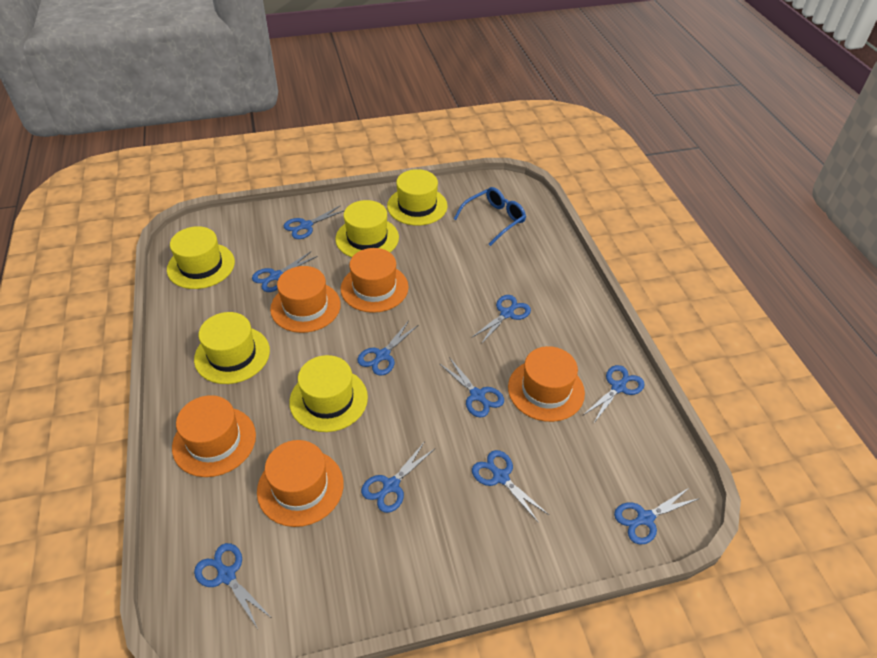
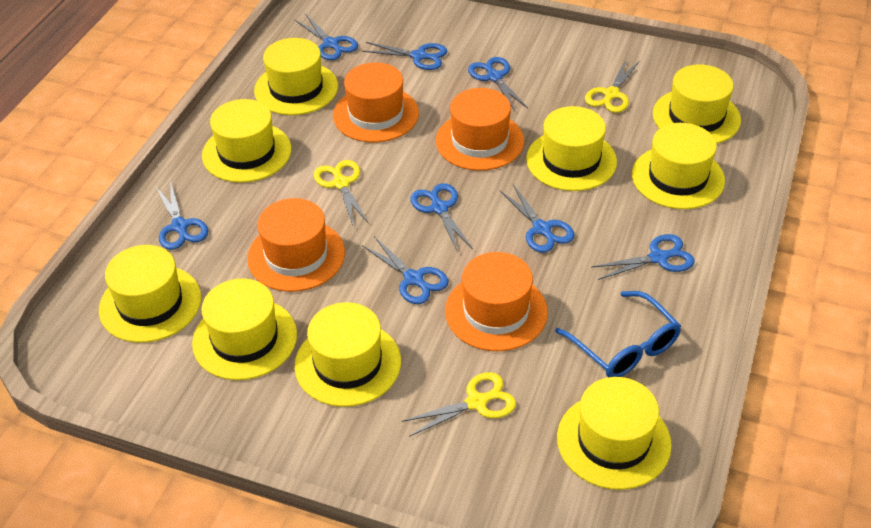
blue scissors: 10 -> 8
orange hat: 5 -> 4
yellow hat: 5 -> 9
yellow scissors: 0 -> 3

